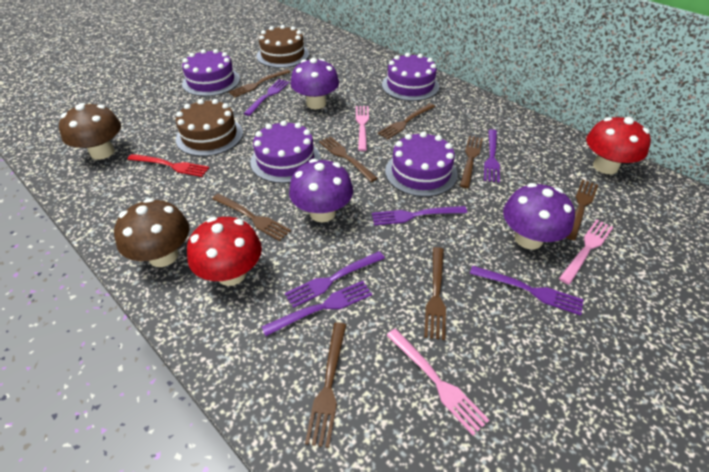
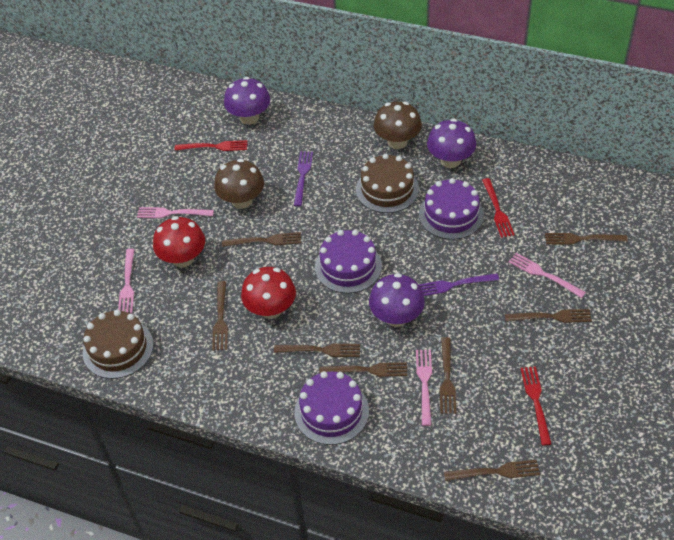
pink fork: 3 -> 4
purple cake: 4 -> 3
purple fork: 6 -> 2
red fork: 1 -> 3

